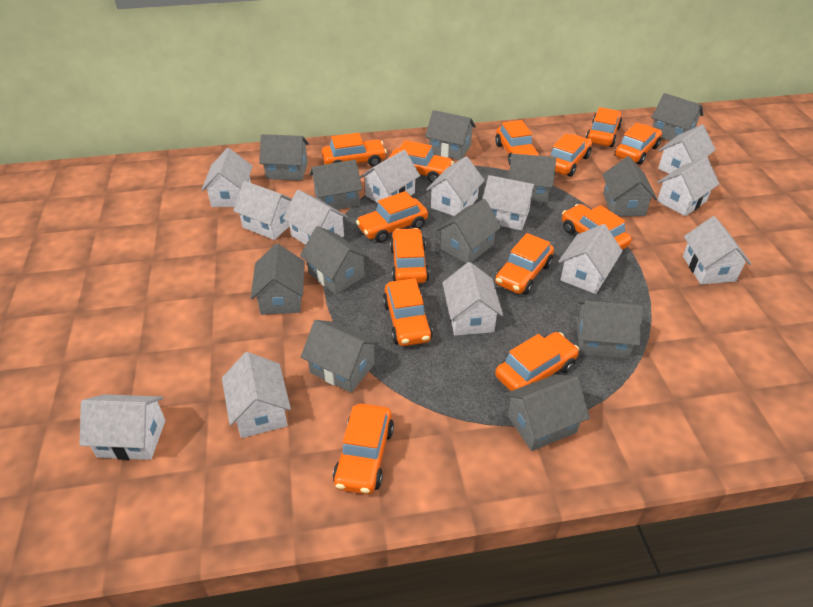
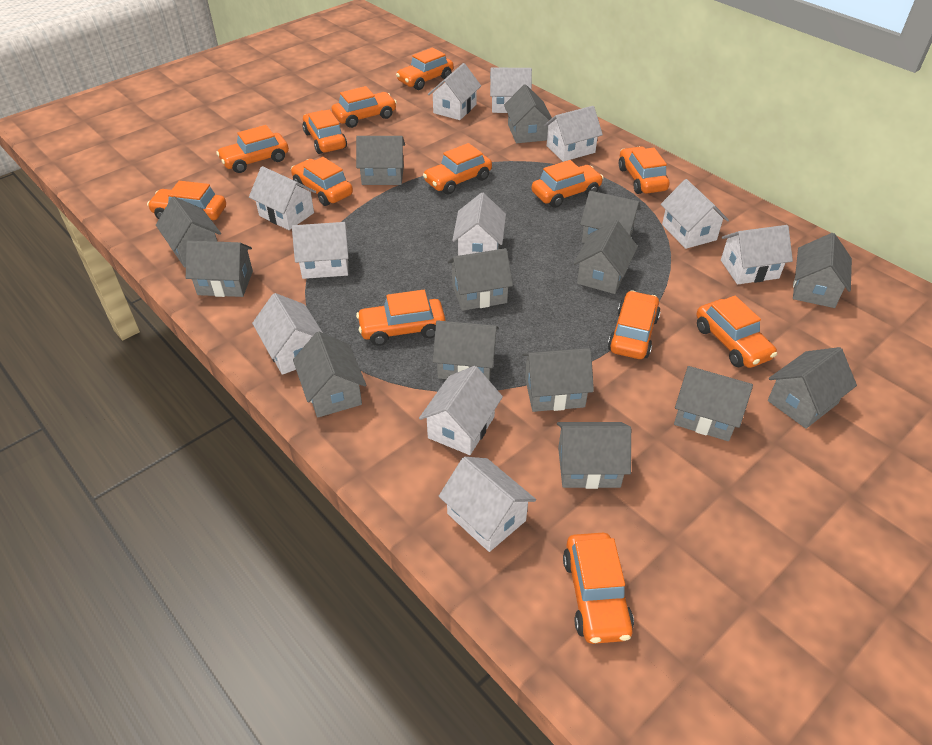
grey house: 12 -> 14
white house: 13 -> 11

